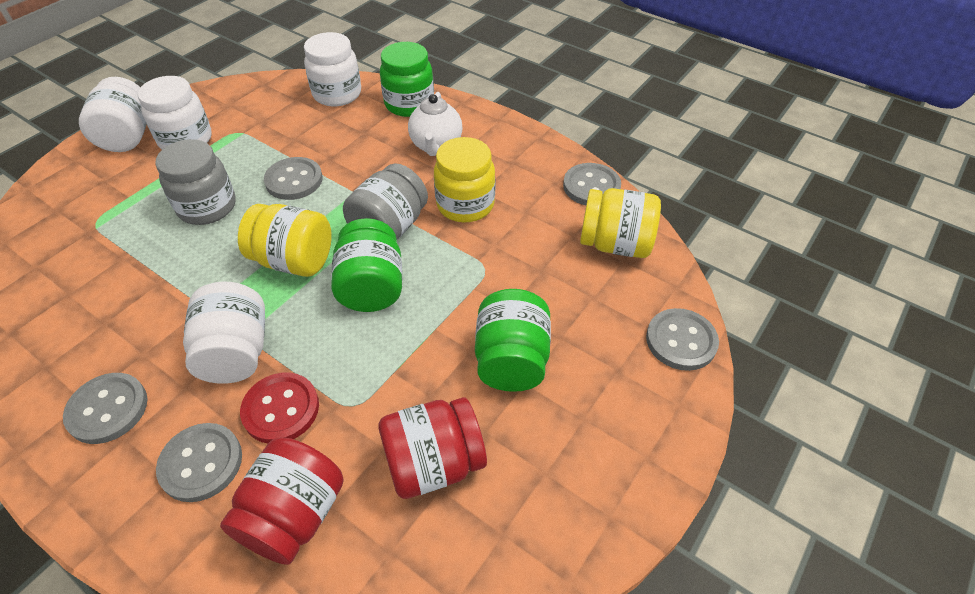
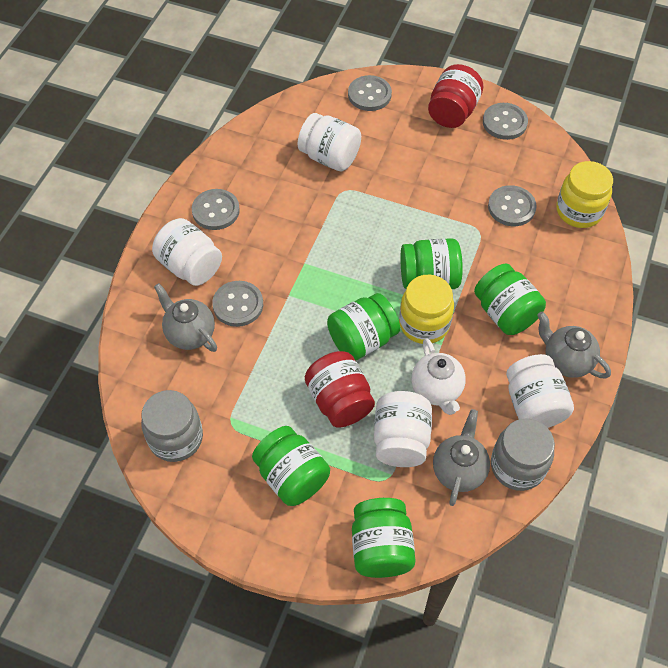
green jar: 3 -> 5
grey teapot: 0 -> 3
red button: 1 -> 0
yellow jar: 3 -> 2

